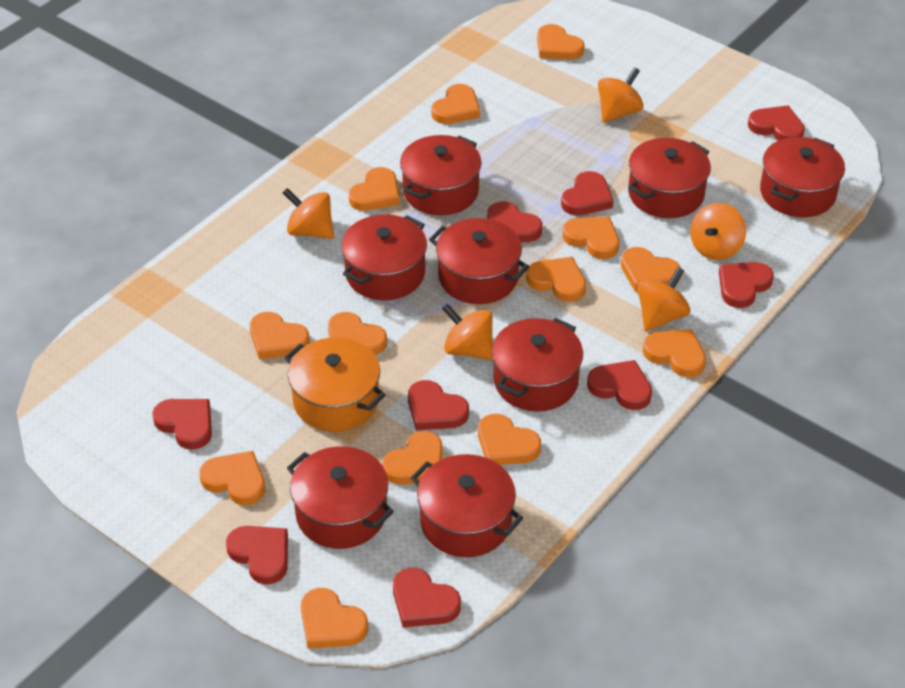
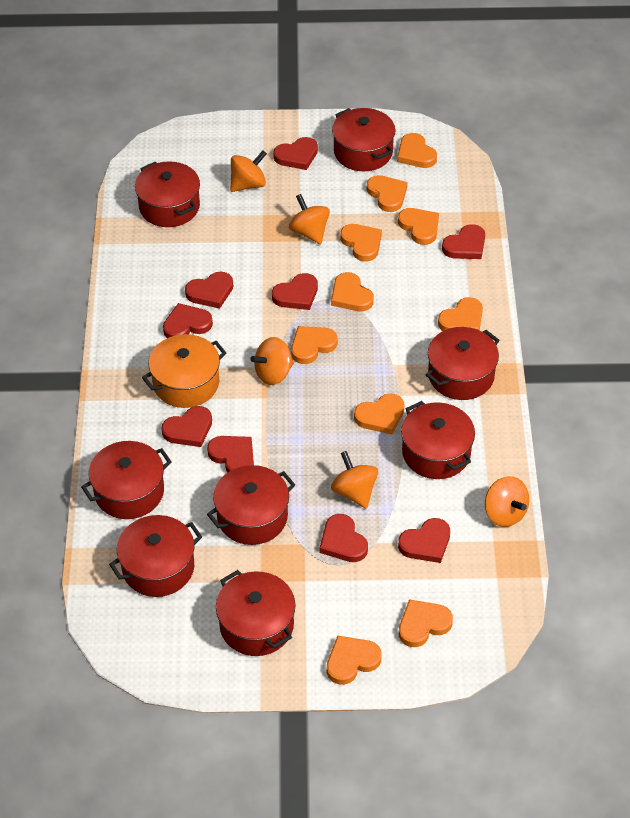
orange heart: 13 -> 10

